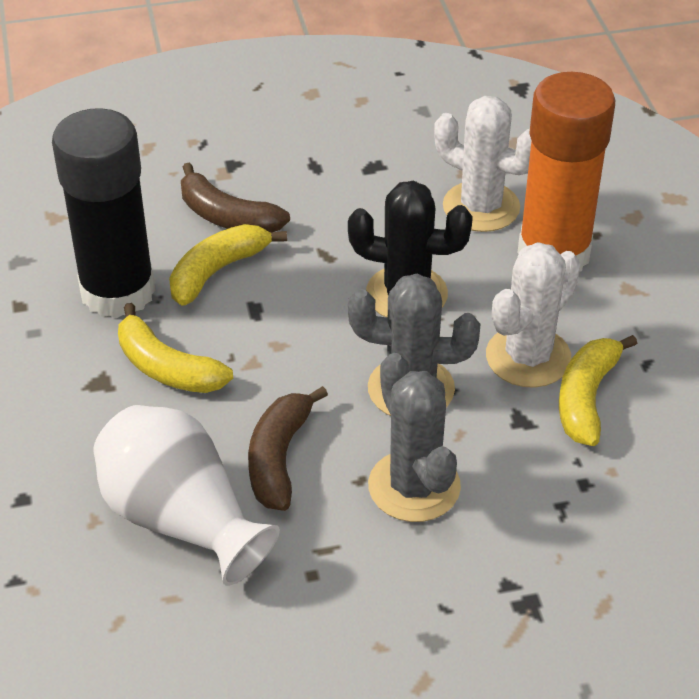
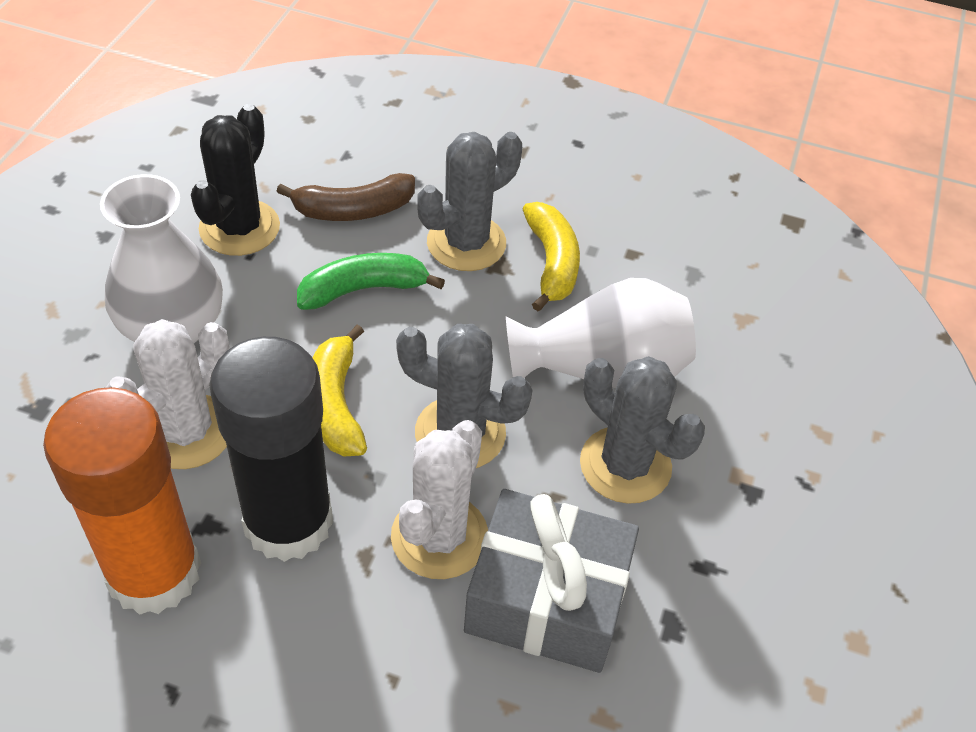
brown banana: 2 -> 1
green banana: 0 -> 1
grey cactus: 2 -> 3
grey gift: 0 -> 1
white vase: 1 -> 2
yellow banana: 3 -> 2

